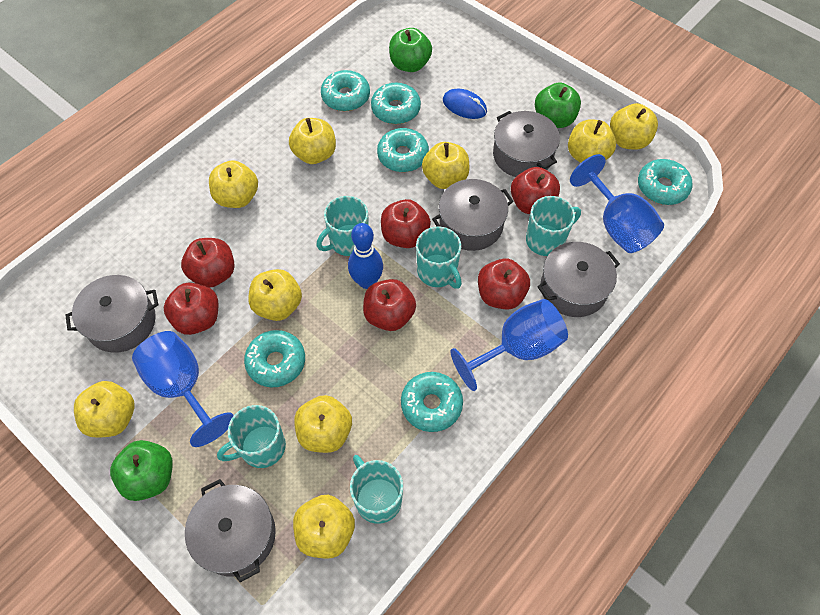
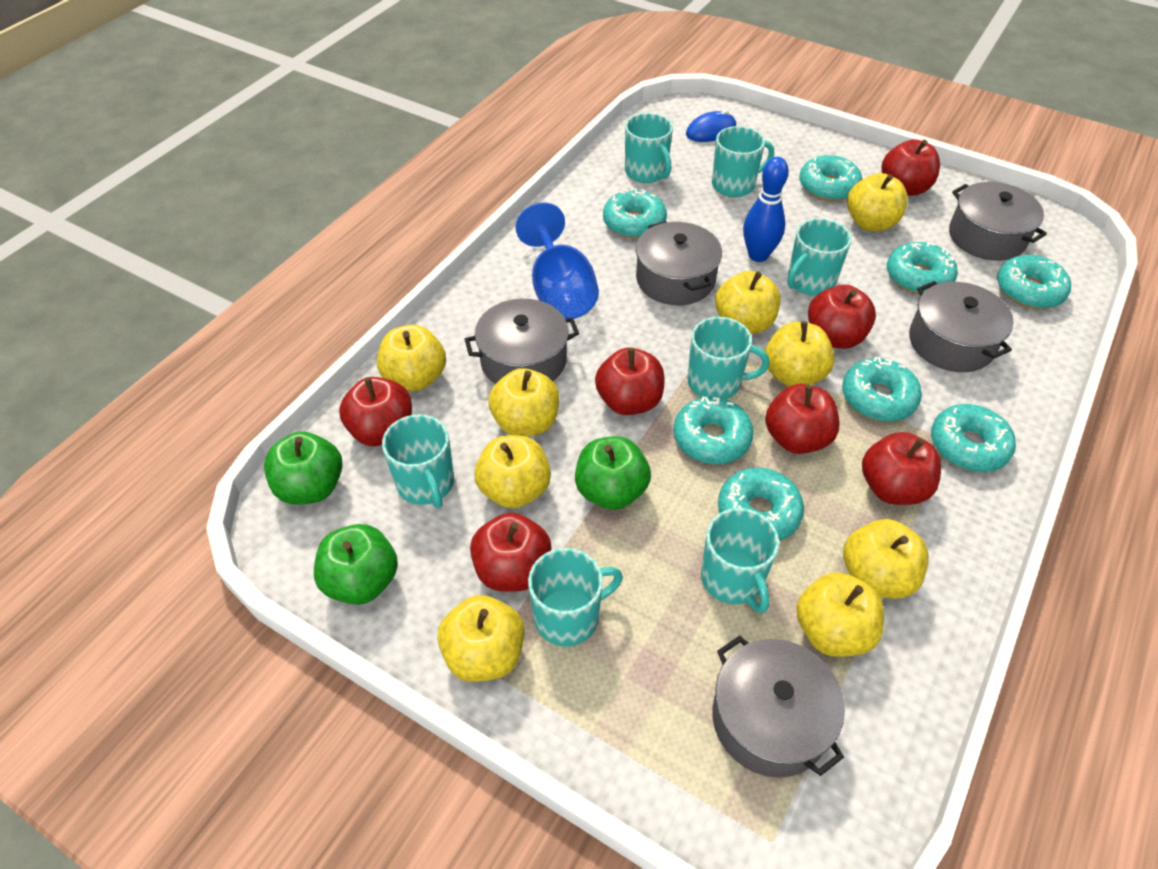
blue goblet: 3 -> 1
red apple: 6 -> 7
turquoise donut: 6 -> 8
turquoise mug: 5 -> 7

